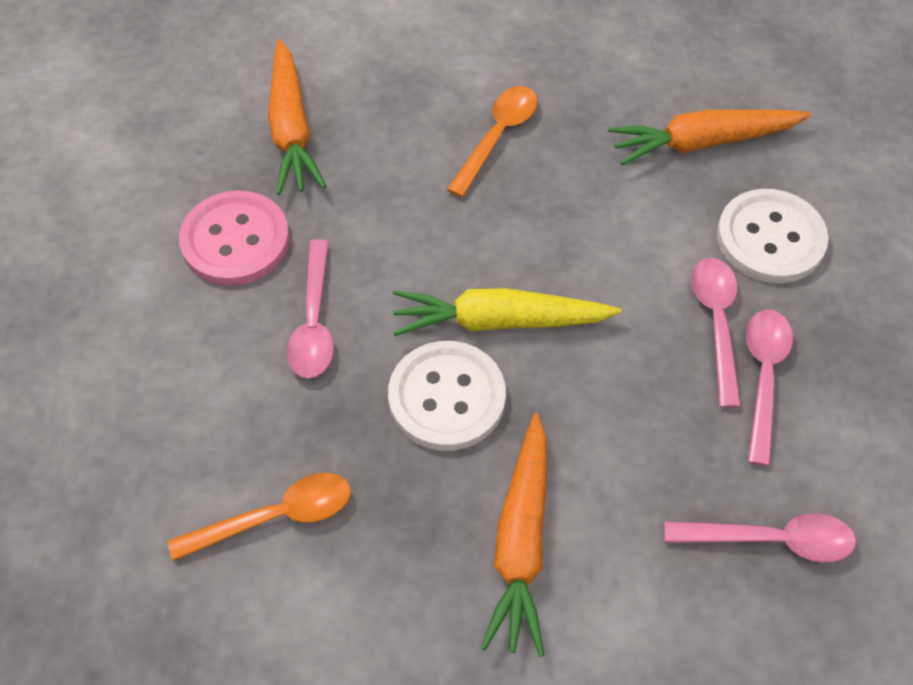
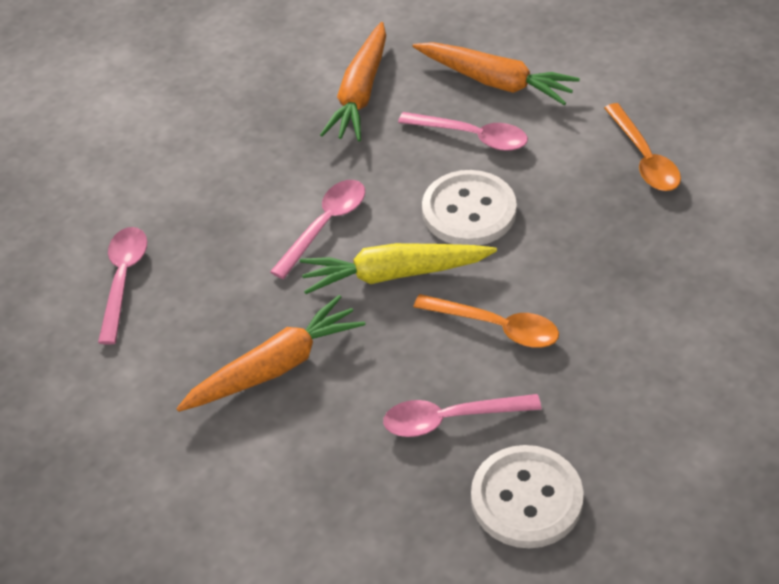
pink button: 1 -> 0

